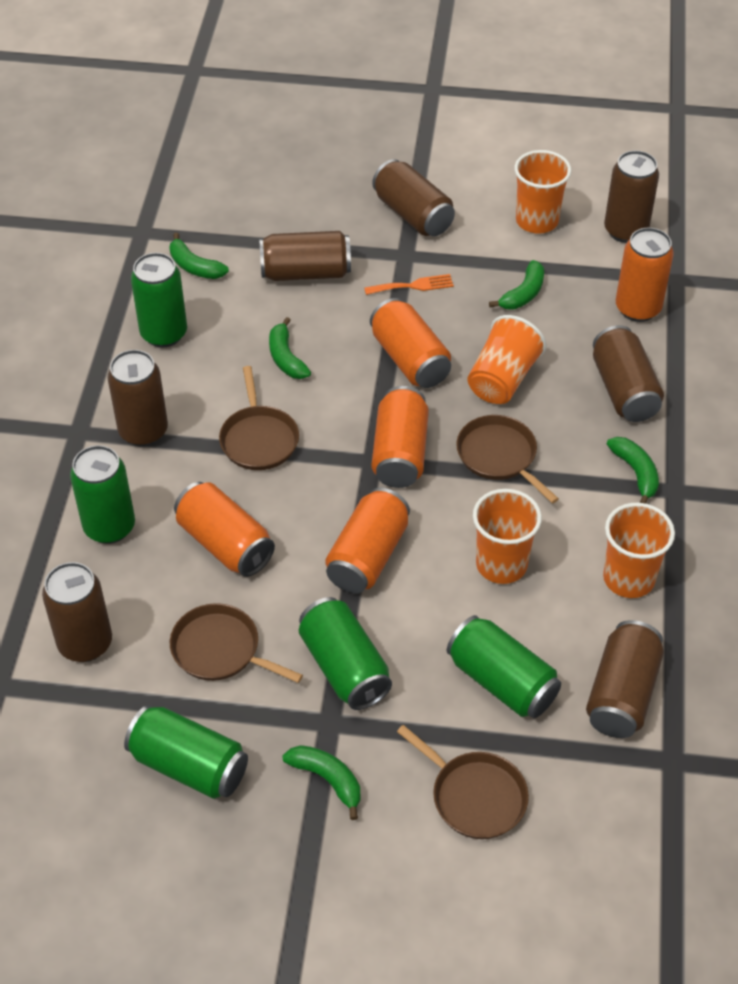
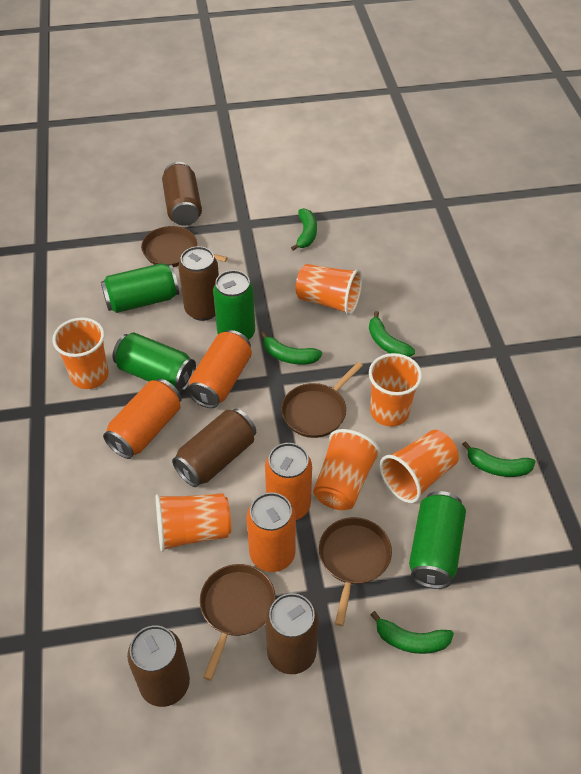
brown can: 7 -> 5
green can: 5 -> 4
orange can: 5 -> 4
orange cup: 4 -> 6
orange fork: 1 -> 0

